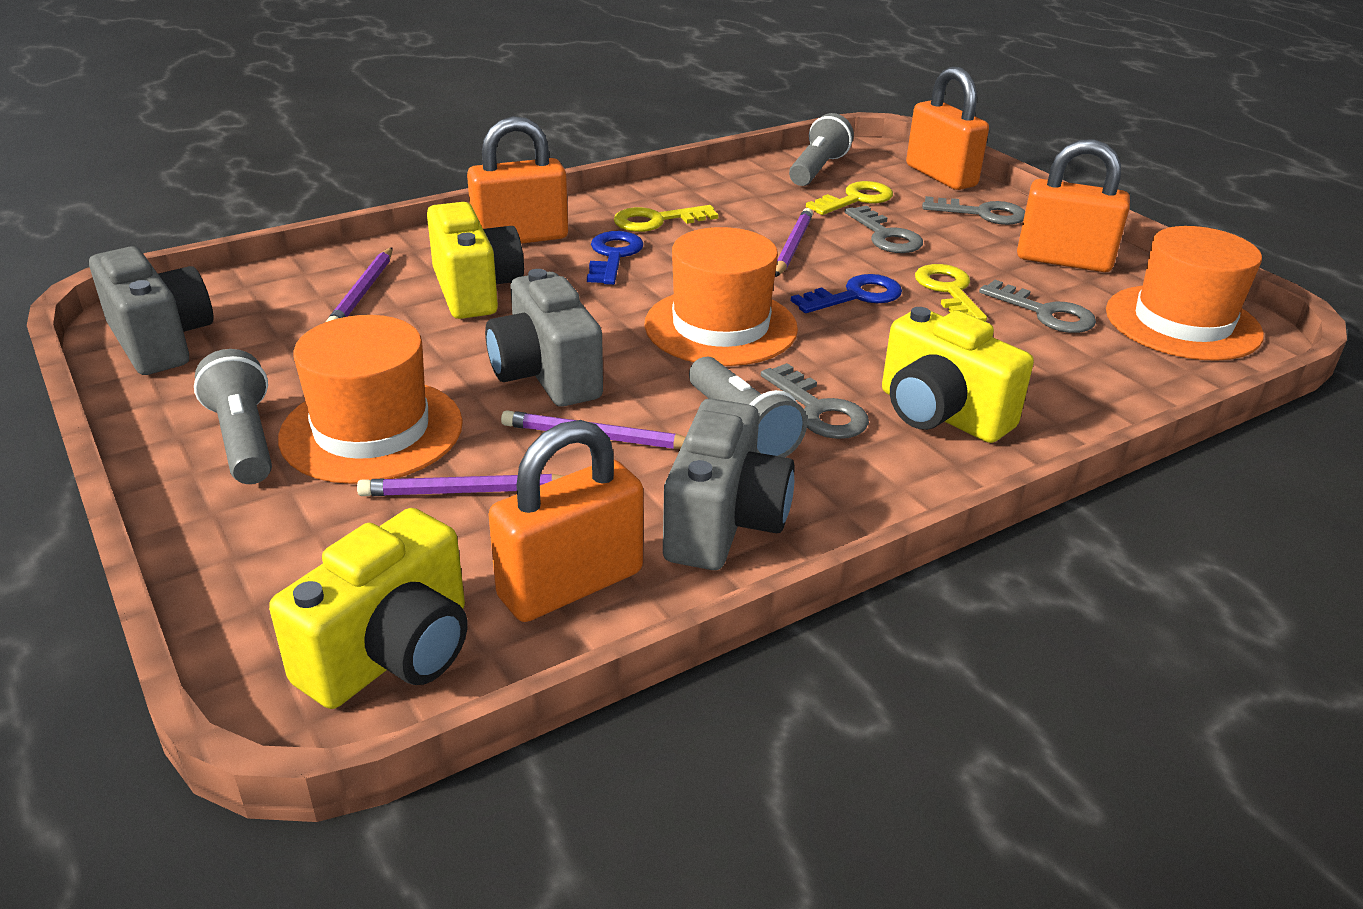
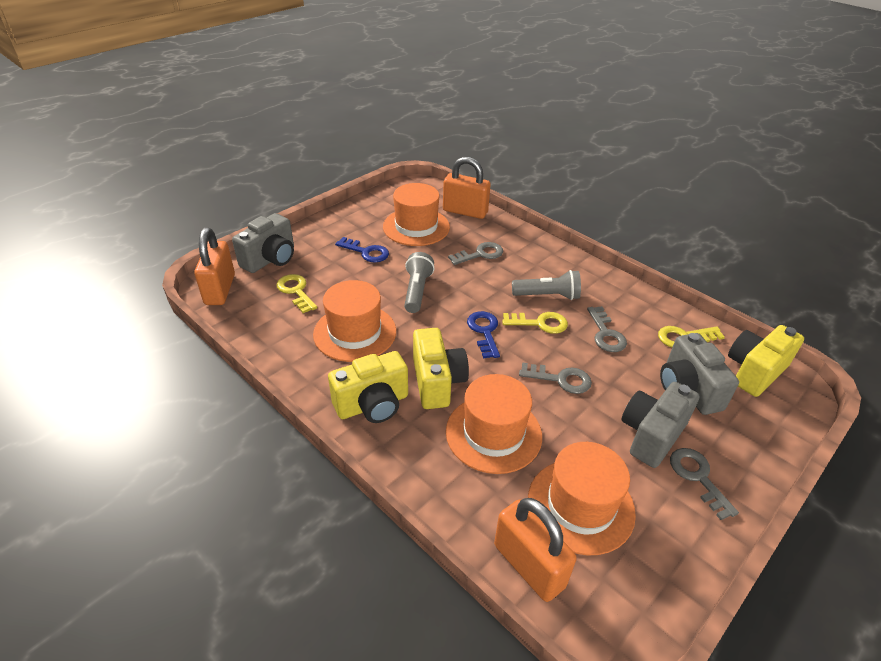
grey flashlight: 3 -> 2
orange hat: 3 -> 4
orange padlock: 4 -> 3
purple pencil: 4 -> 0

